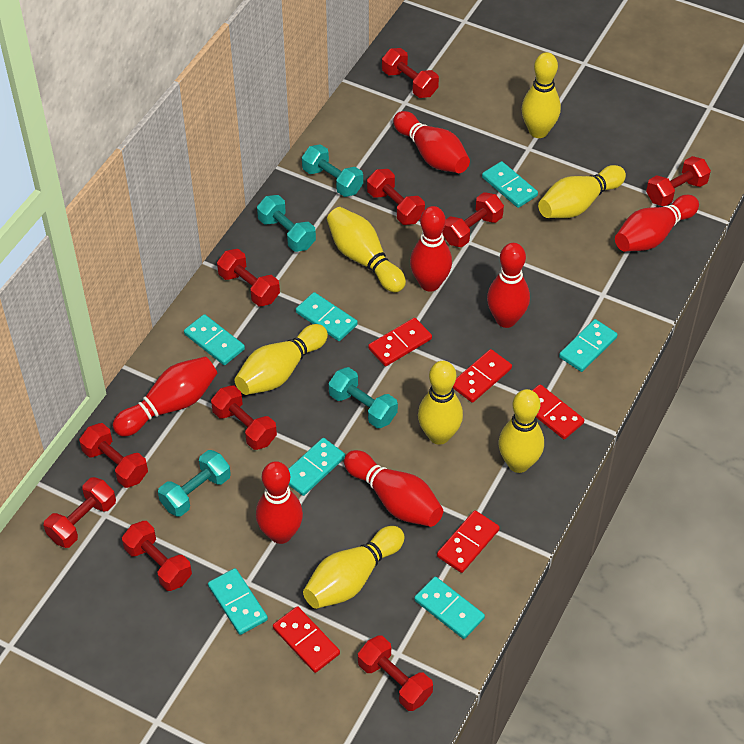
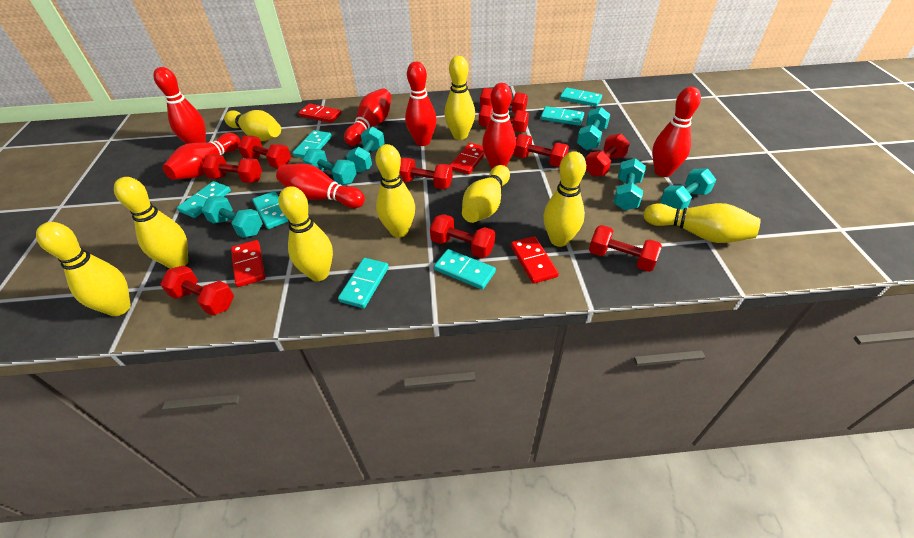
red domino: 5 -> 4
turquoise dumbbell: 4 -> 6
yellow bowling pin: 7 -> 9

